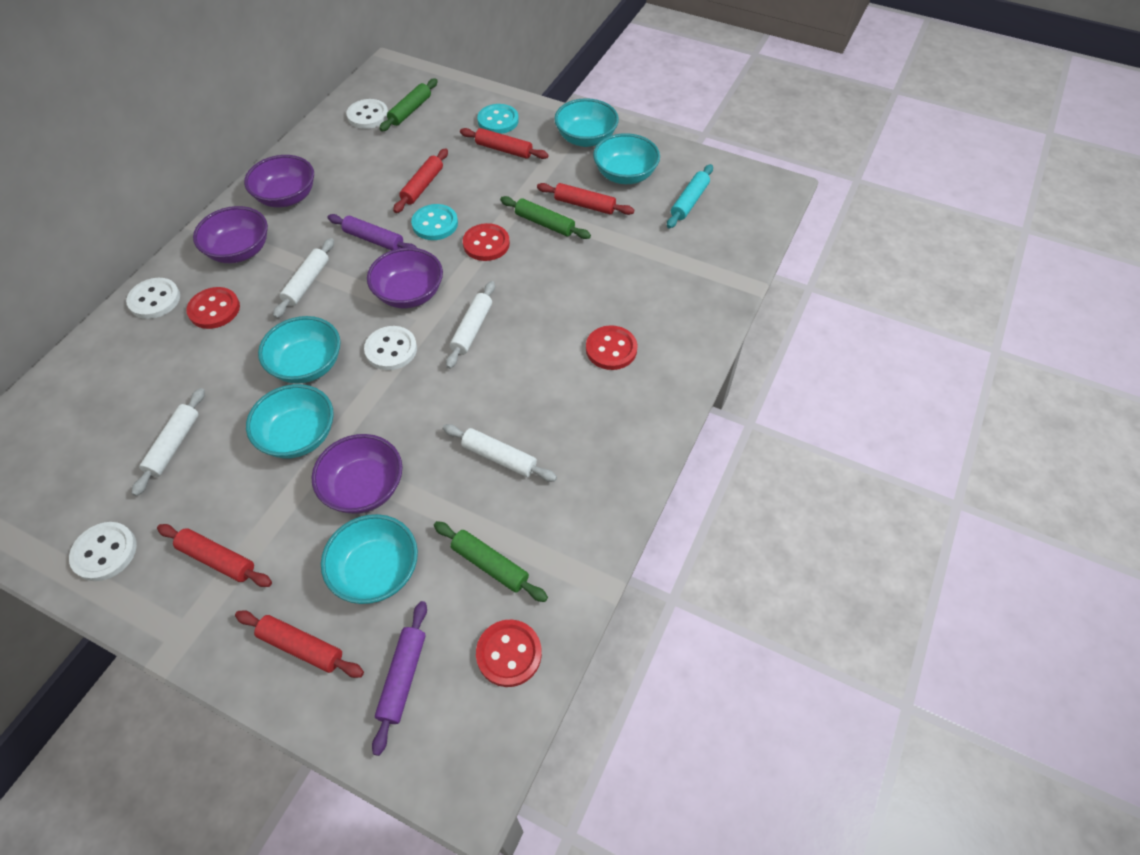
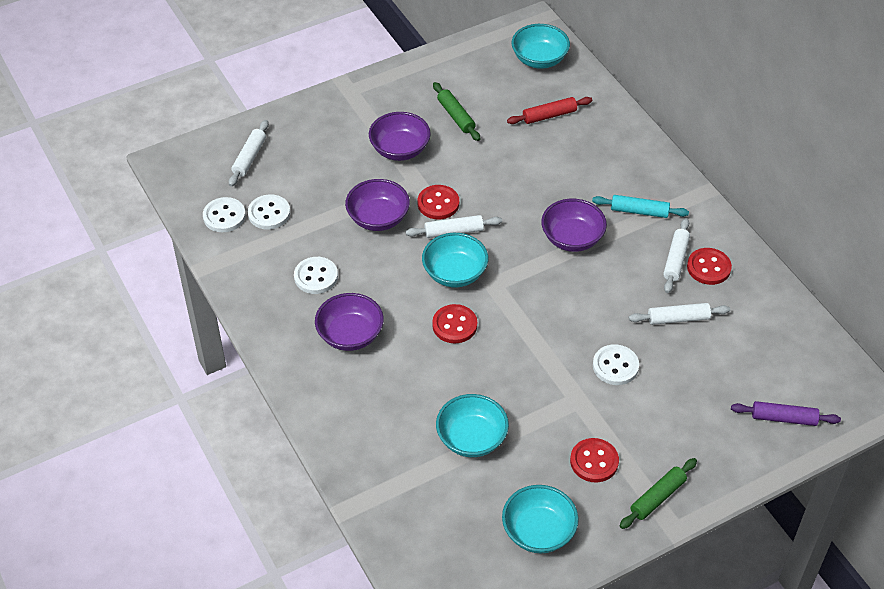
green rolling pin: 3 -> 2
purple rolling pin: 2 -> 1
red rolling pin: 5 -> 1
turquoise bowl: 5 -> 4
turquoise button: 2 -> 0

